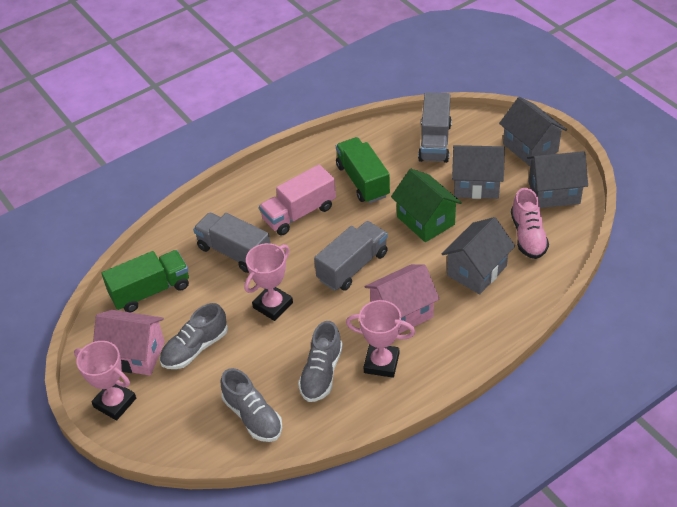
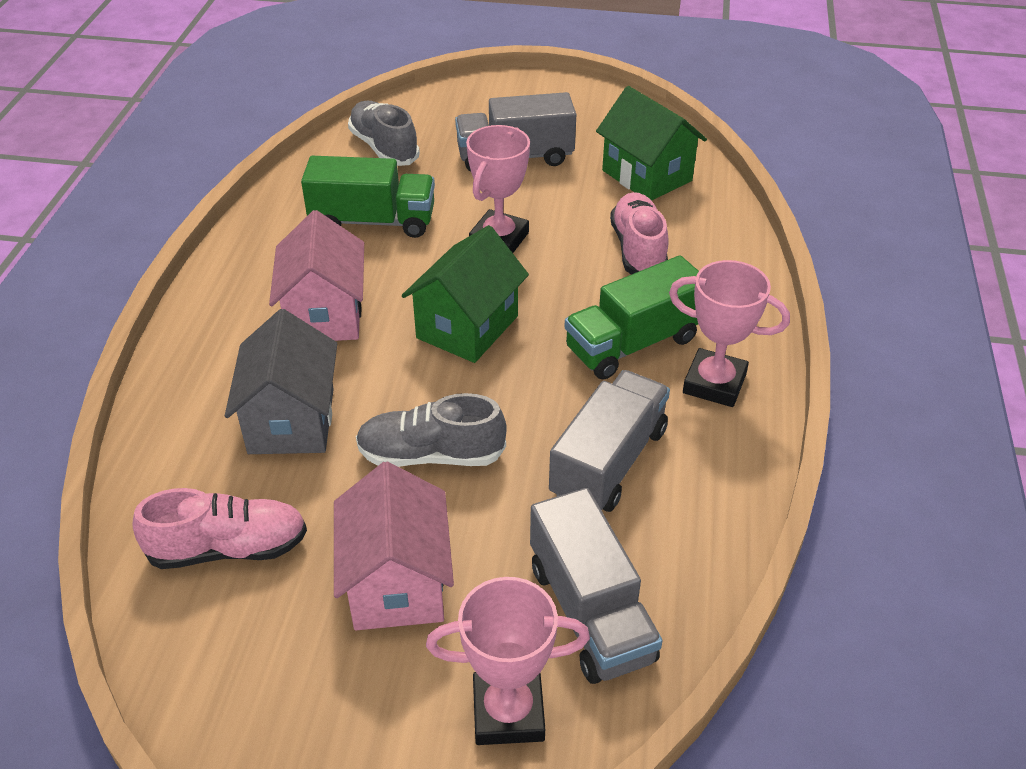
green house: 1 -> 2
grey house: 4 -> 1
grey shoe: 3 -> 2
pink shoe: 1 -> 2
pink truck: 1 -> 0

